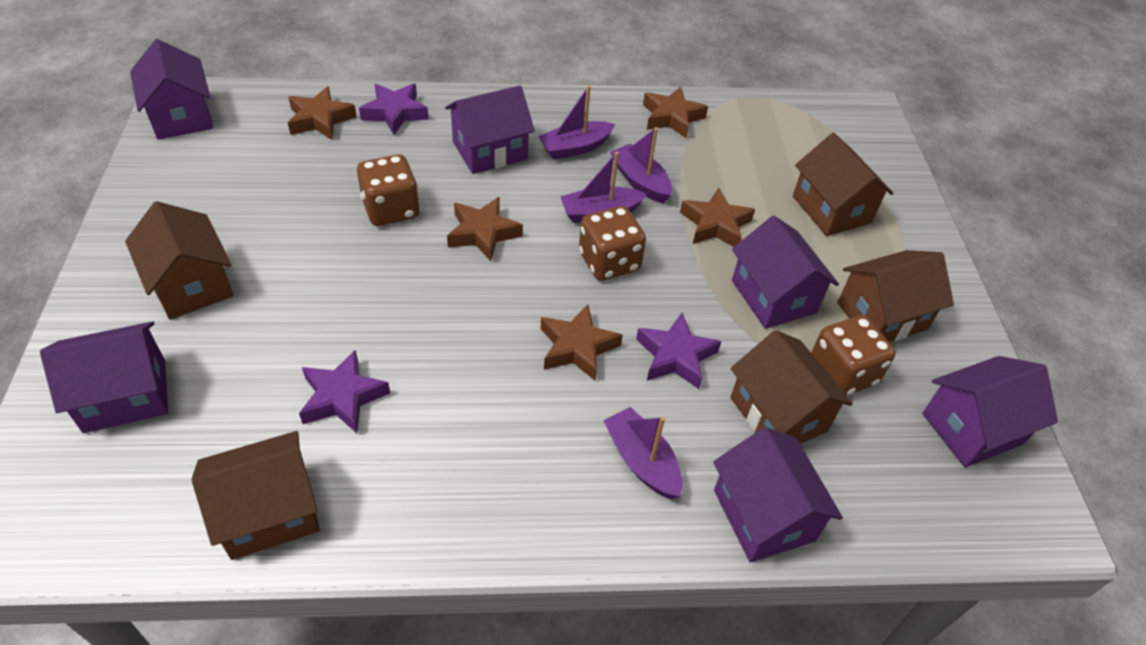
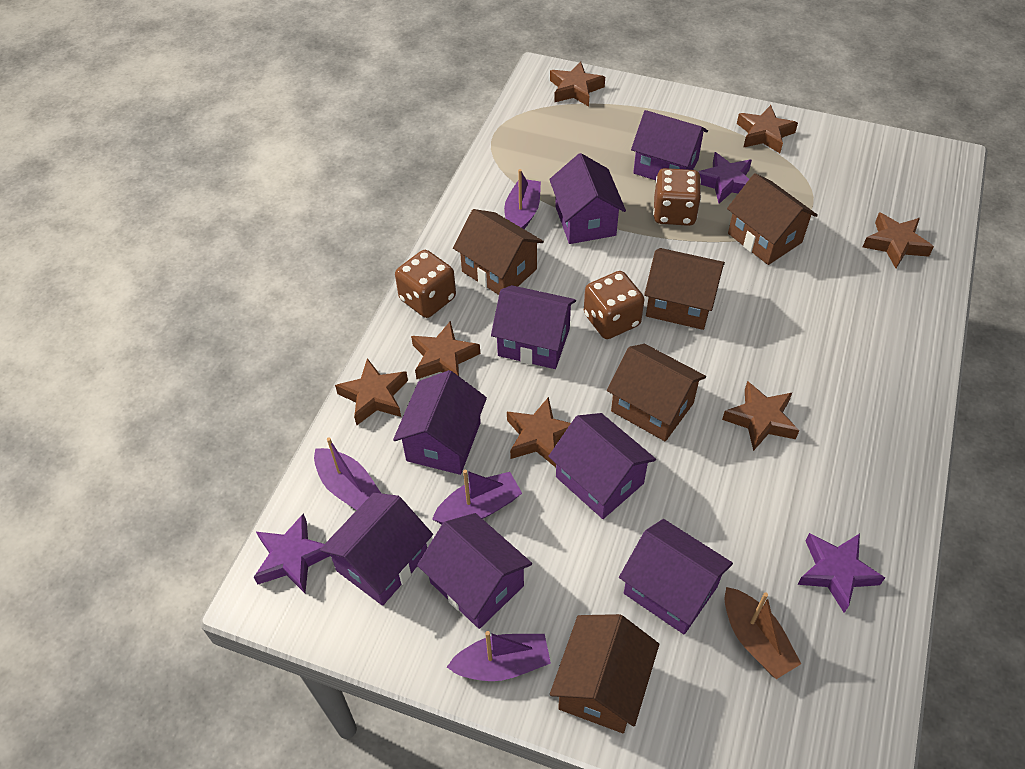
brown boat: 0 -> 1
brown star: 5 -> 7
purple house: 6 -> 8

